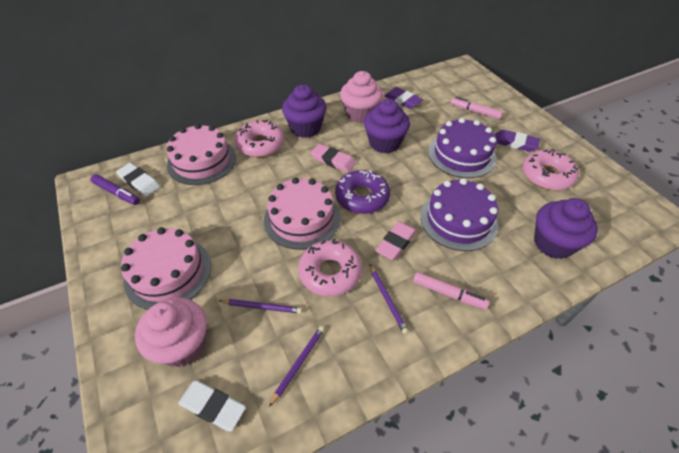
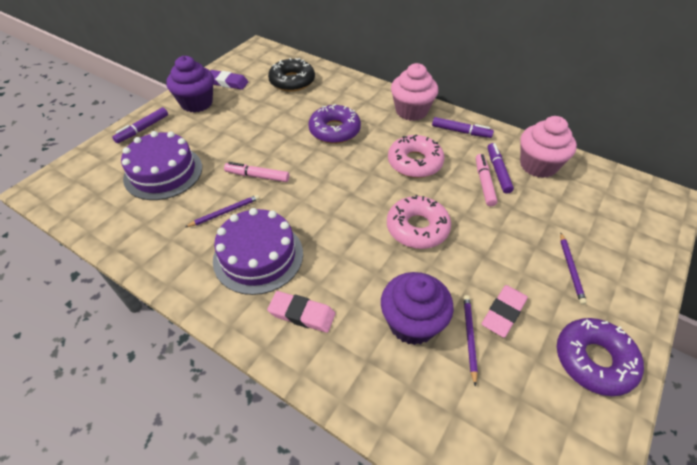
black donut: 0 -> 1
pink cake: 3 -> 0
pink donut: 3 -> 2
purple cupcake: 3 -> 2
purple donut: 1 -> 2
purple eraser: 2 -> 1
purple marker: 1 -> 3
white eraser: 2 -> 0

